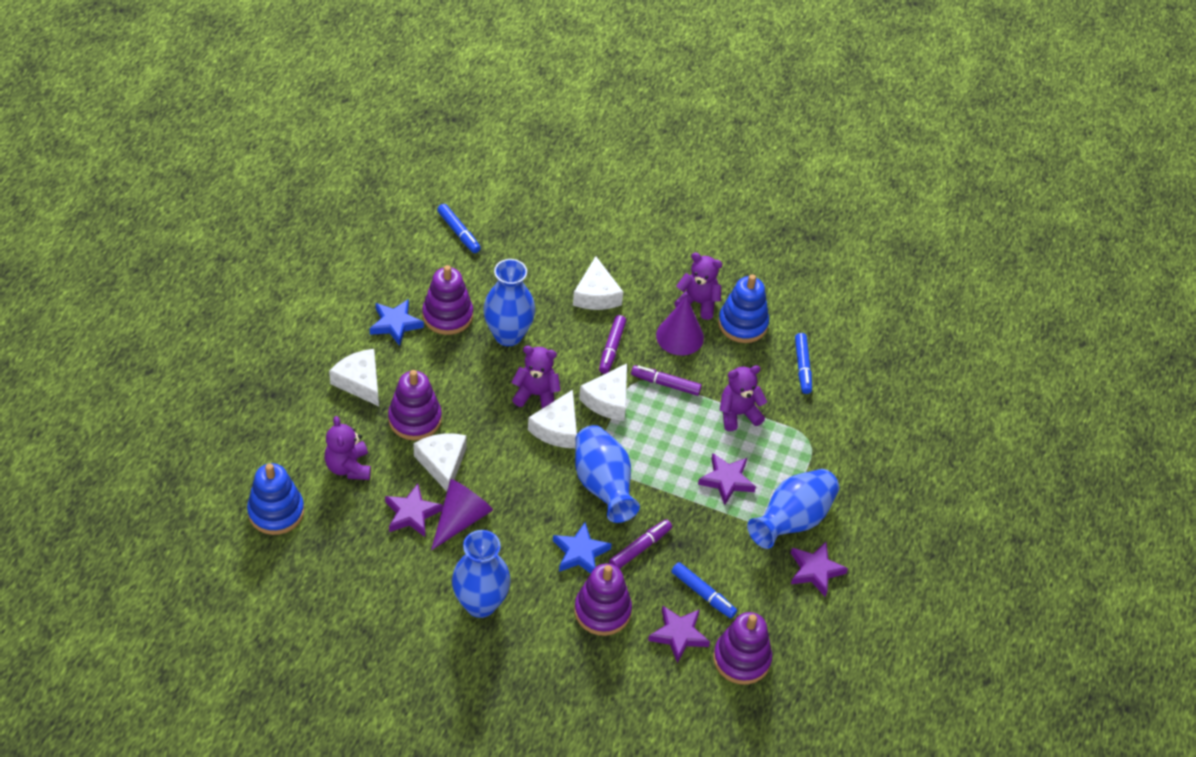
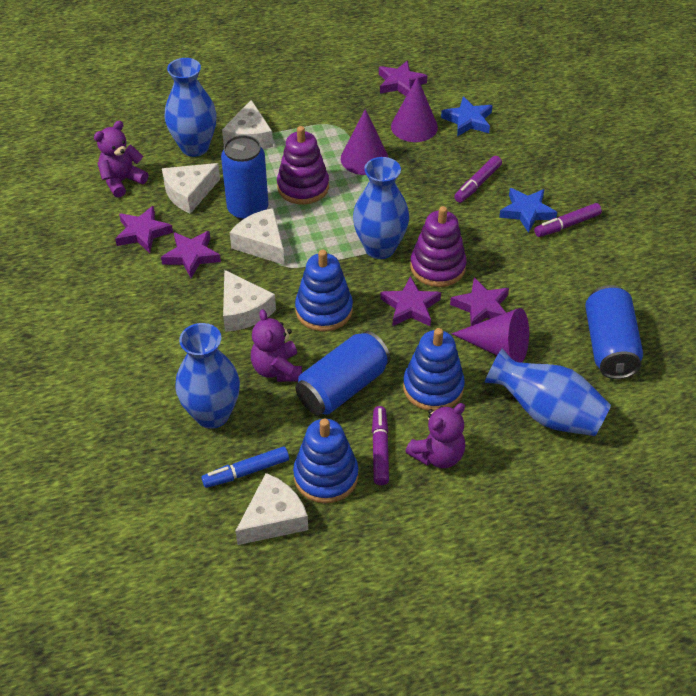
blue can: 0 -> 3
blue marker: 3 -> 1
blue stacking toy: 2 -> 3
purple cone: 2 -> 3
purple stacking toy: 4 -> 2
purple star: 4 -> 5
purple teddy bear: 4 -> 3

